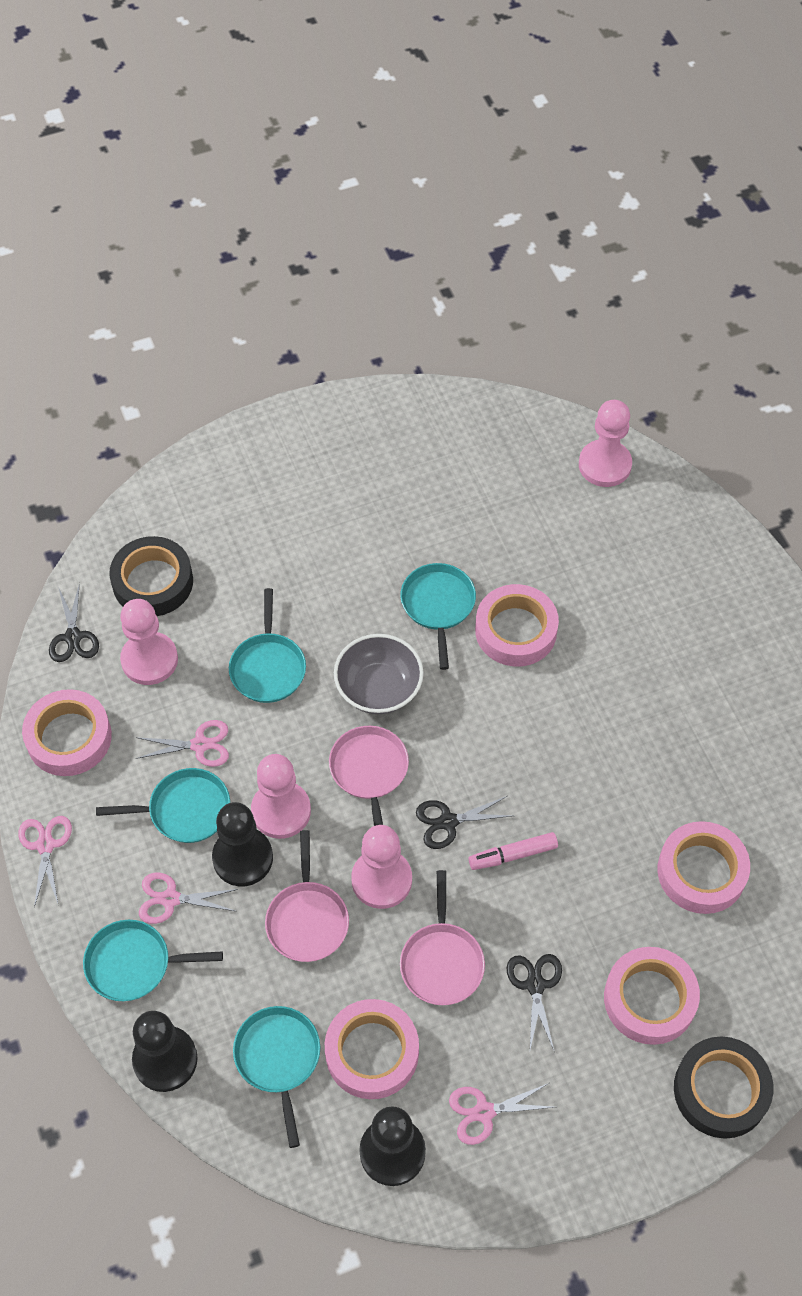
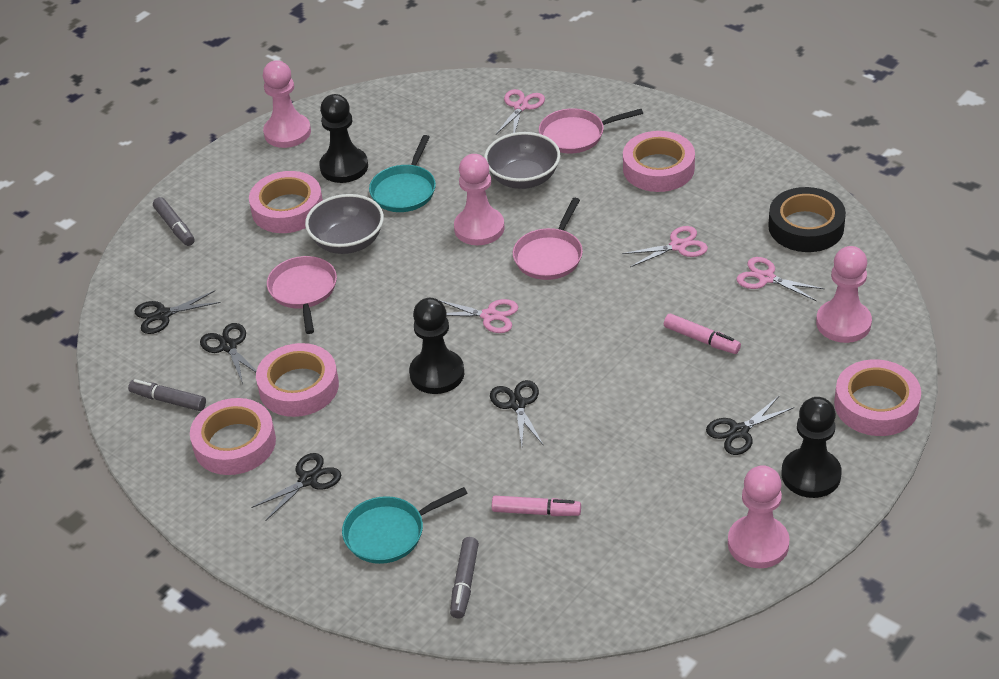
black scissors: 3 -> 5
black tape: 2 -> 1
grey bowl: 1 -> 2
grey marker: 0 -> 3
pink marker: 1 -> 2
turquoise pan: 5 -> 2

